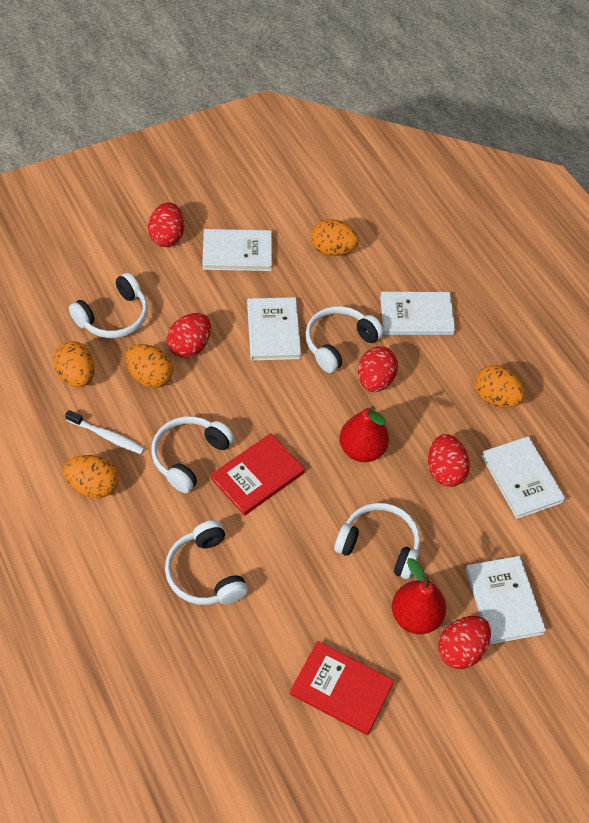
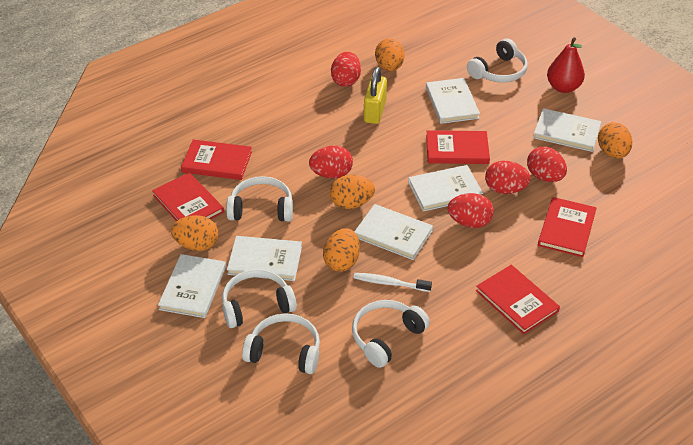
red book: 2 -> 5
red pear: 2 -> 1
white book: 5 -> 6
yellow padlock: 0 -> 1

